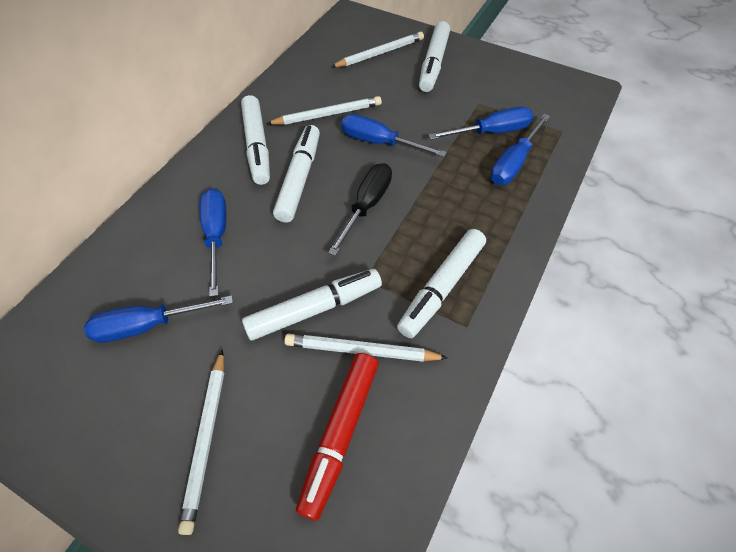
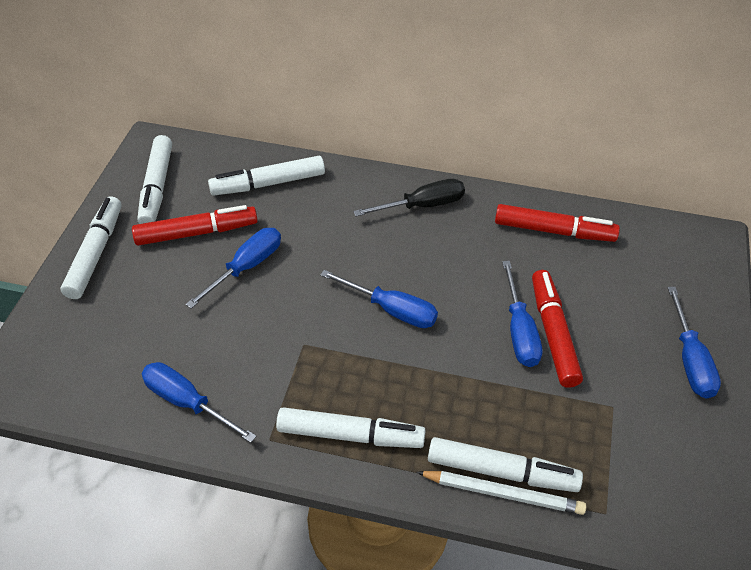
red marker: 1 -> 3
white pencil: 4 -> 1

